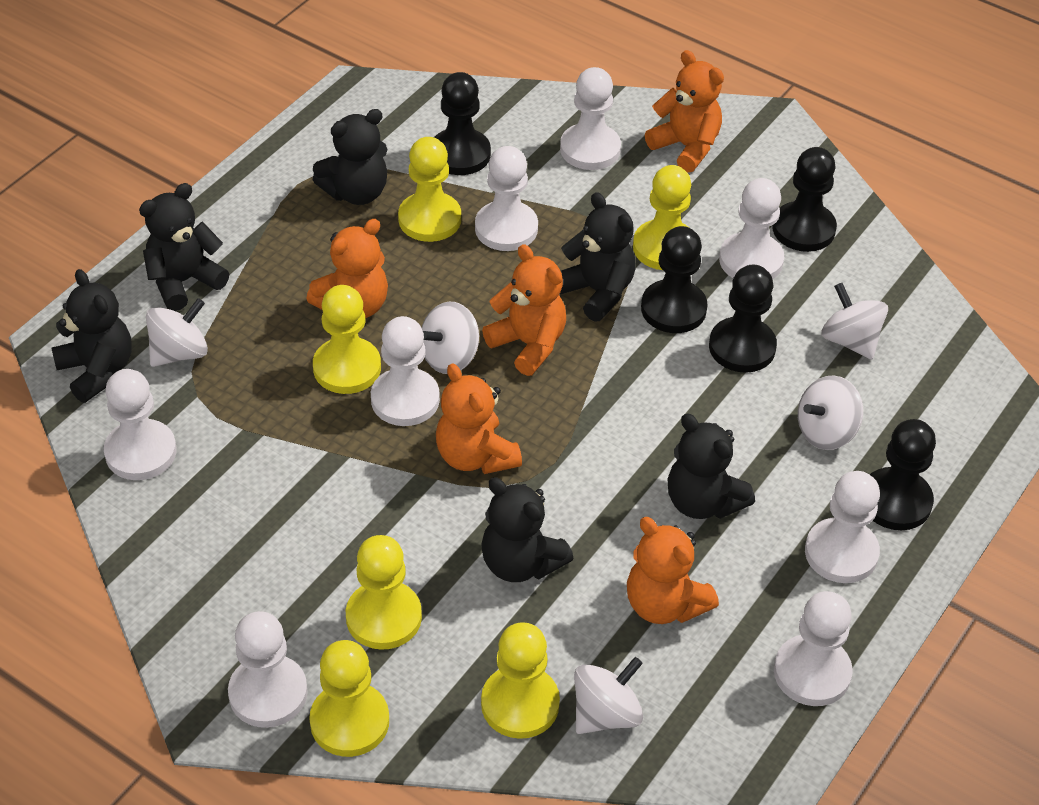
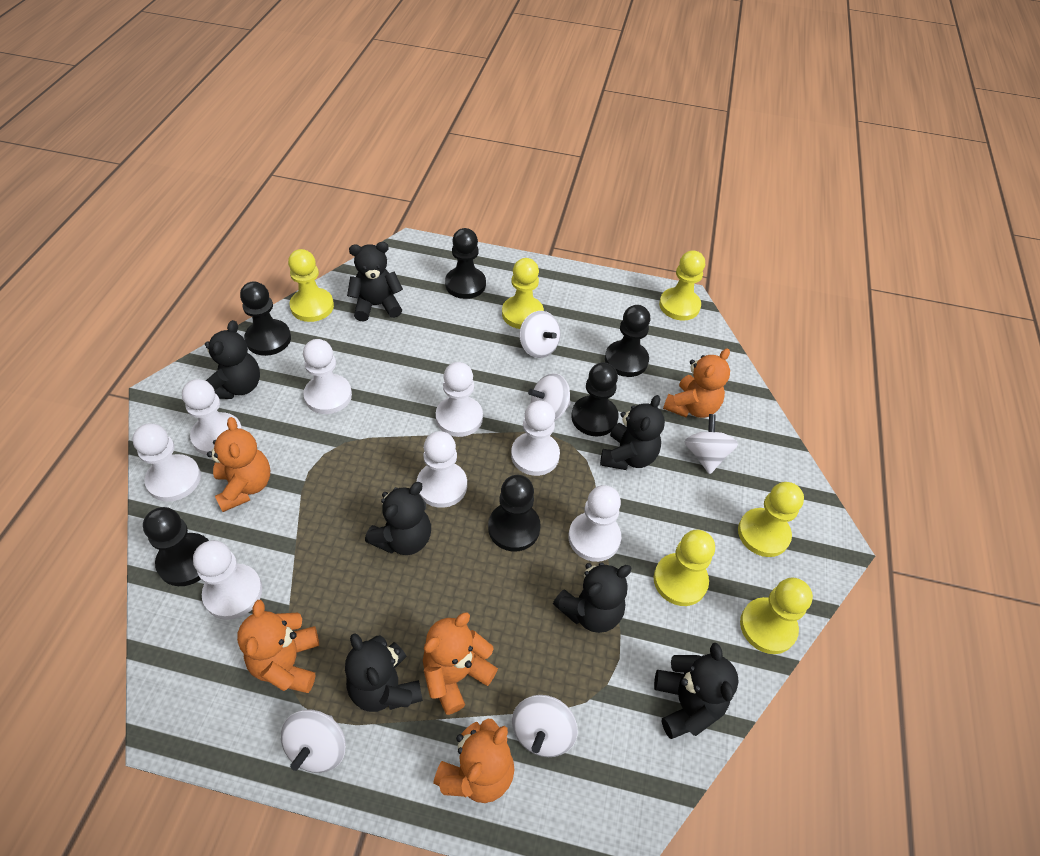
black pawn: 5 -> 6
black teddy bear: 6 -> 7

